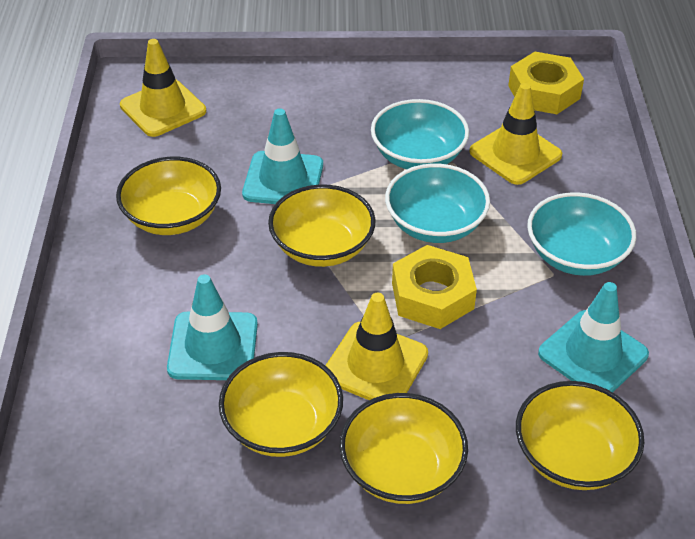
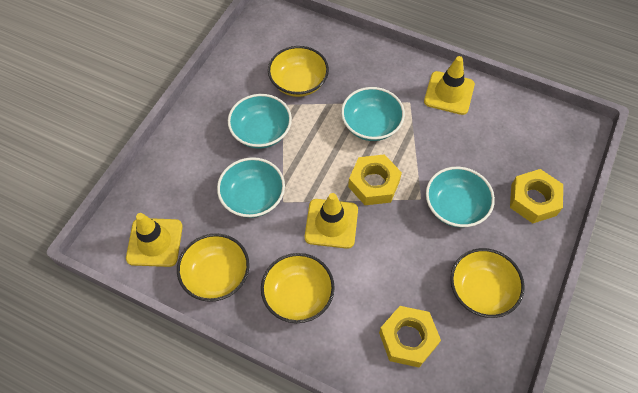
turquoise bowl: 3 -> 4
turquoise traffic cone: 3 -> 0
yellow bowl: 5 -> 4
yellow nut: 2 -> 3

